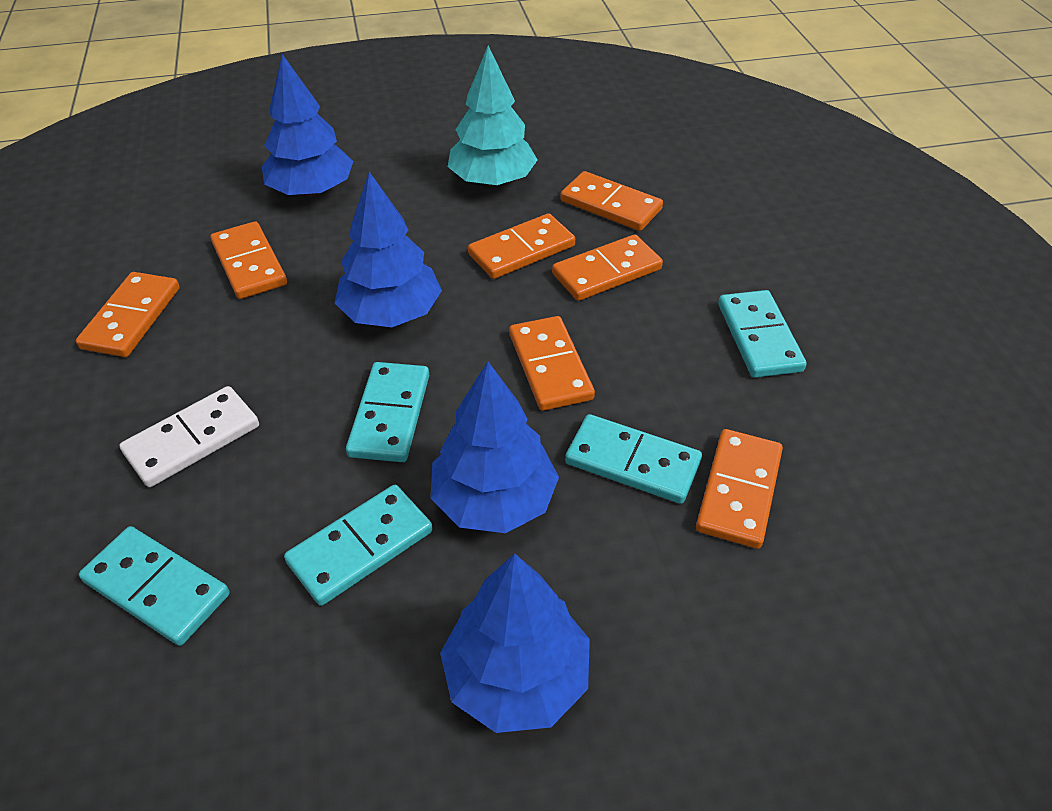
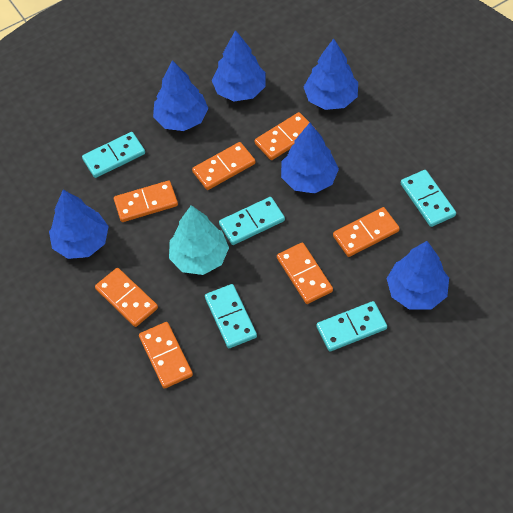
blue tree: 4 -> 6
white domino: 1 -> 0

